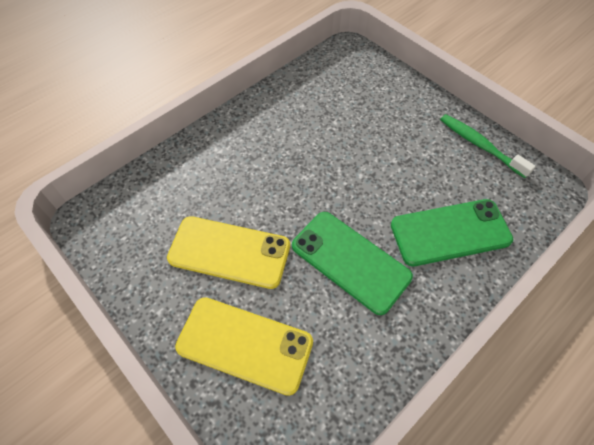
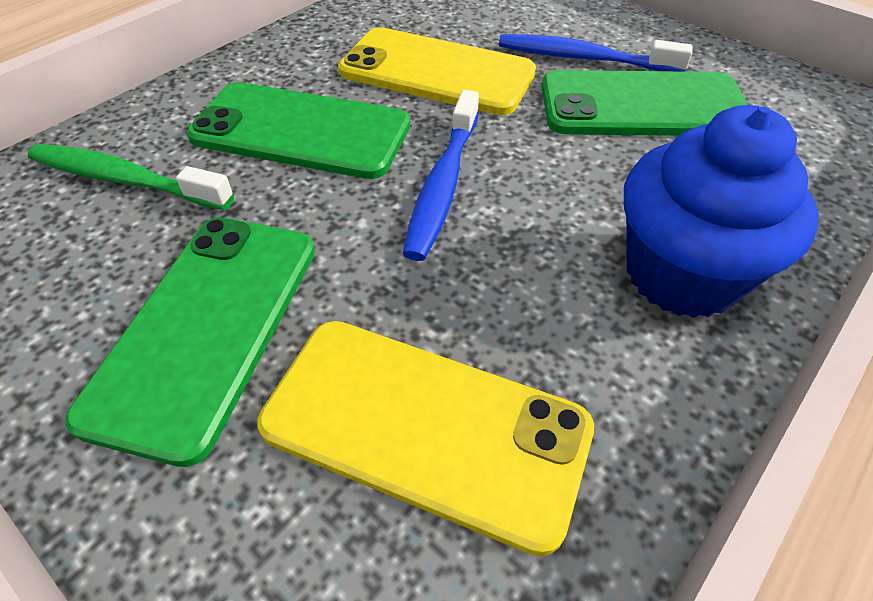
blue cupcake: 0 -> 1
blue toothbrush: 0 -> 2
green phone: 2 -> 3

